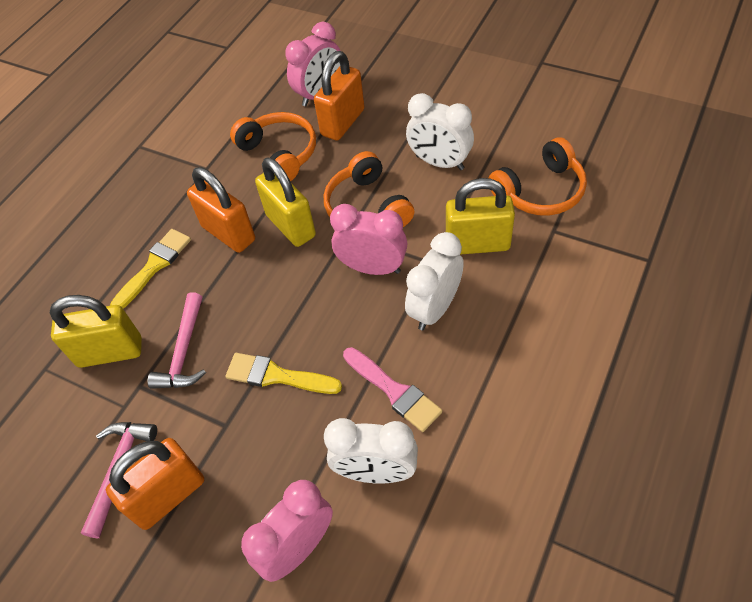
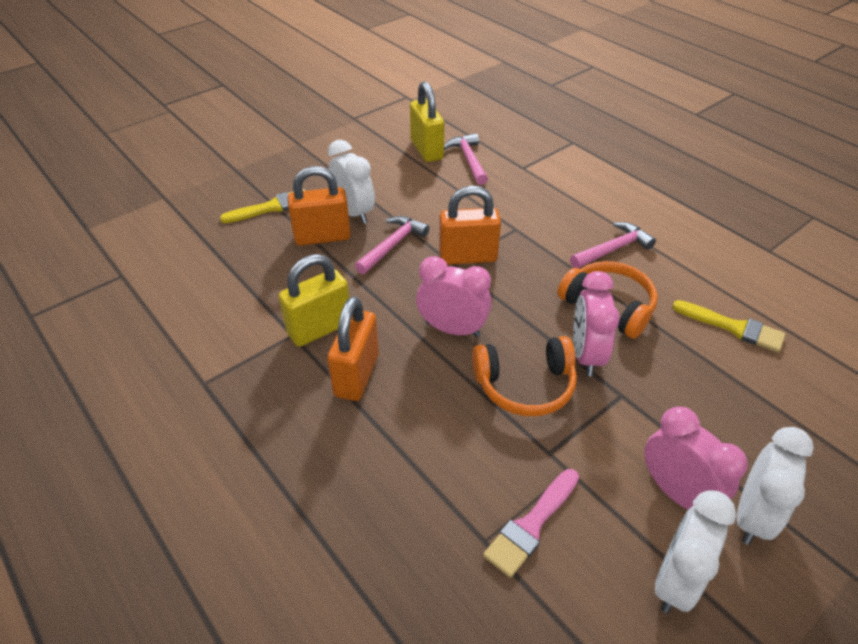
orange headphones: 3 -> 2
pink hammer: 2 -> 3
yellow padlock: 3 -> 2

